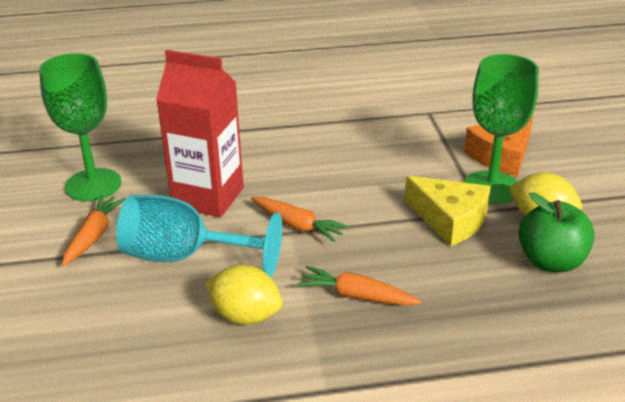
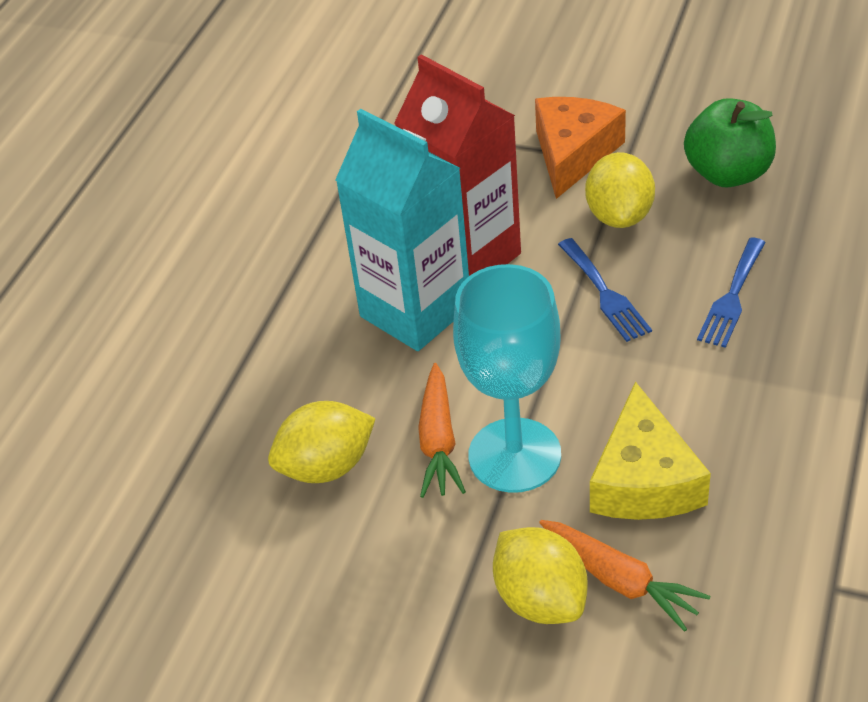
blue fork: 0 -> 2
green goblet: 2 -> 0
orange carrot: 3 -> 2
turquoise carton: 0 -> 1
yellow lemon: 2 -> 3

